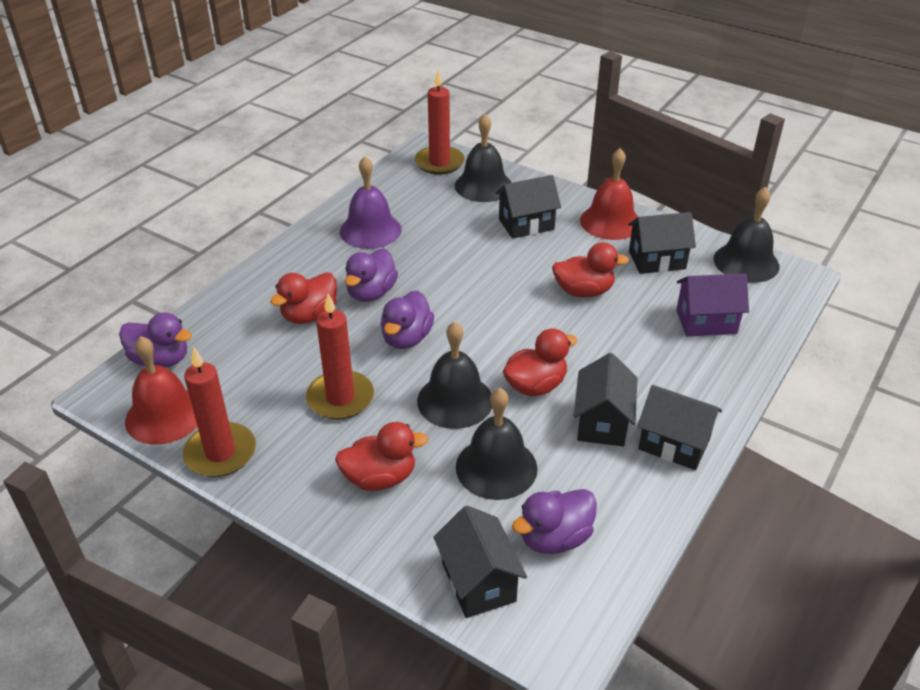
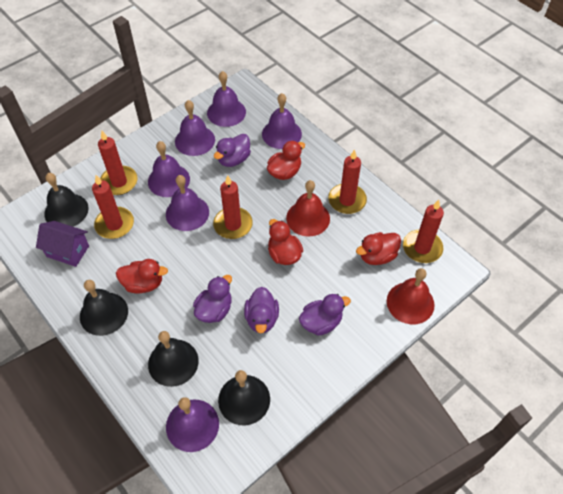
black house: 5 -> 0
purple bell: 1 -> 6
red candle: 3 -> 5

